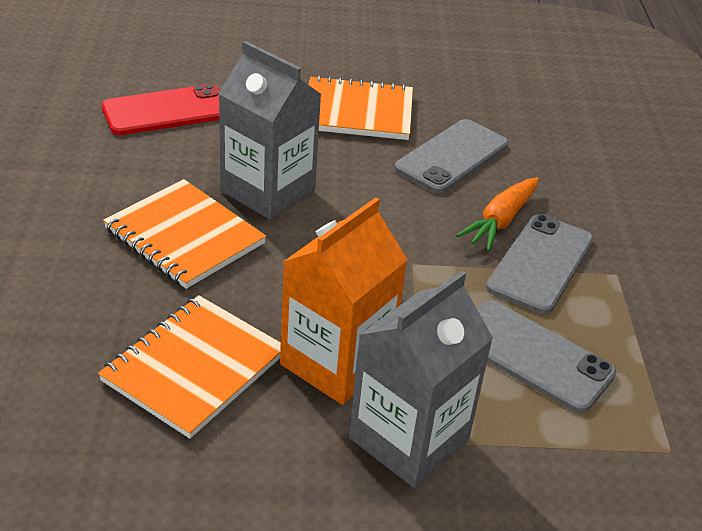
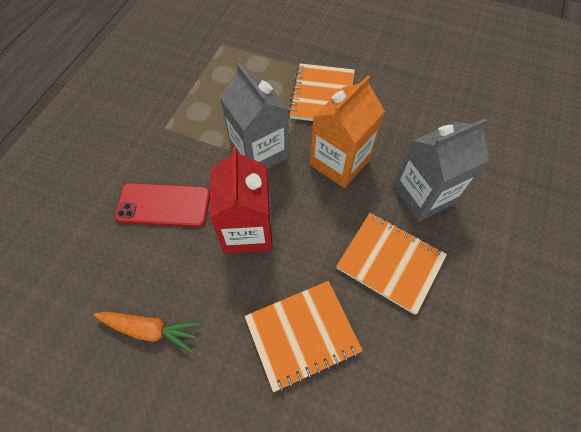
grey phone: 3 -> 0
red carton: 0 -> 1

